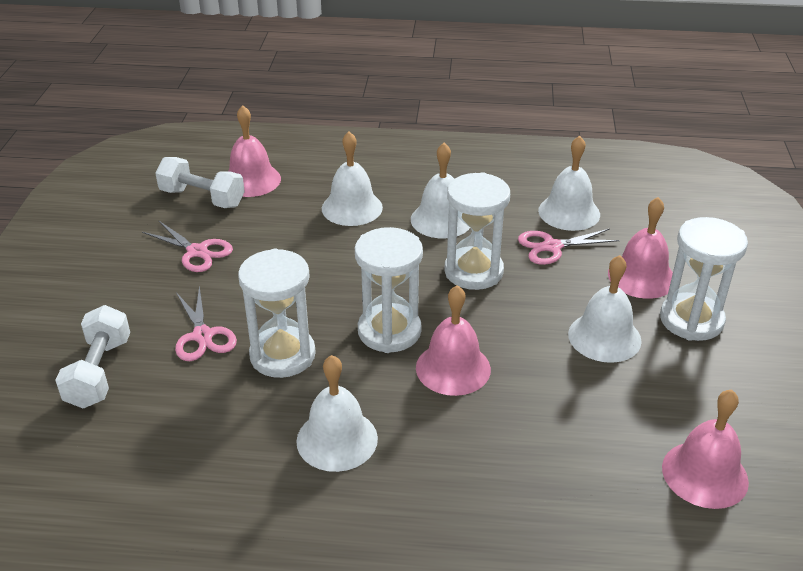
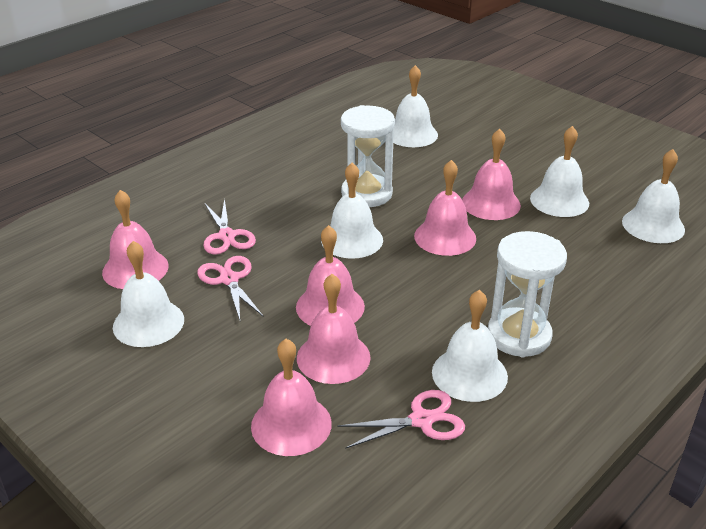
pink bell: 4 -> 6
white bell: 5 -> 6
white dumbbell: 2 -> 0
white hourglass: 4 -> 2

